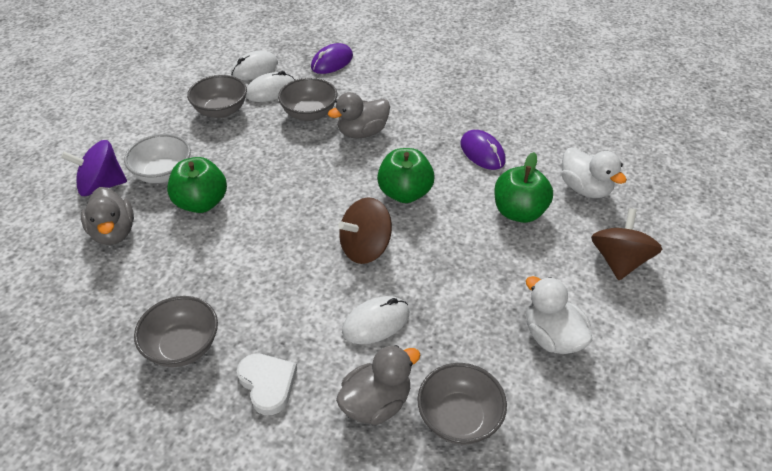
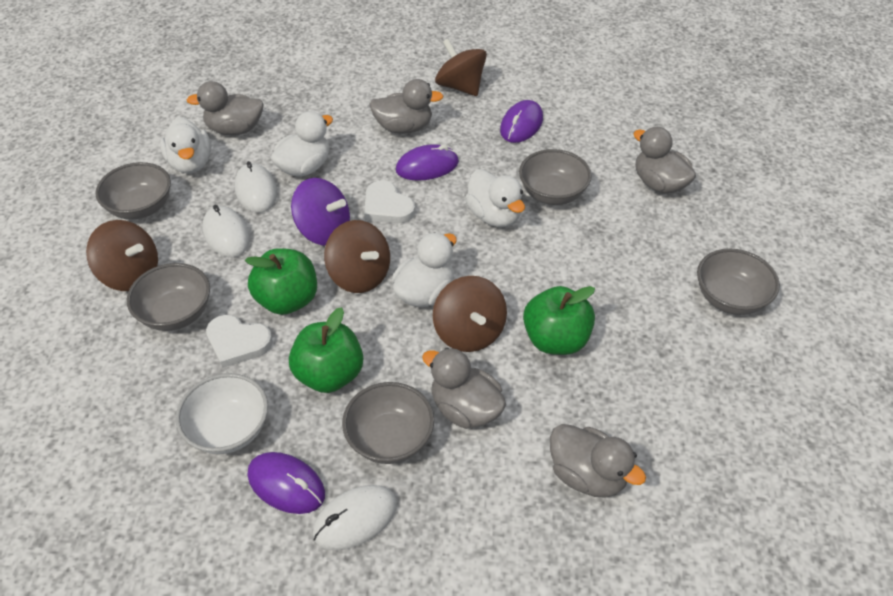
brown spinning top: 2 -> 4
grey bowl: 4 -> 5
grey duck: 3 -> 5
purple mouse: 2 -> 3
white duck: 2 -> 4
white heart: 1 -> 2

